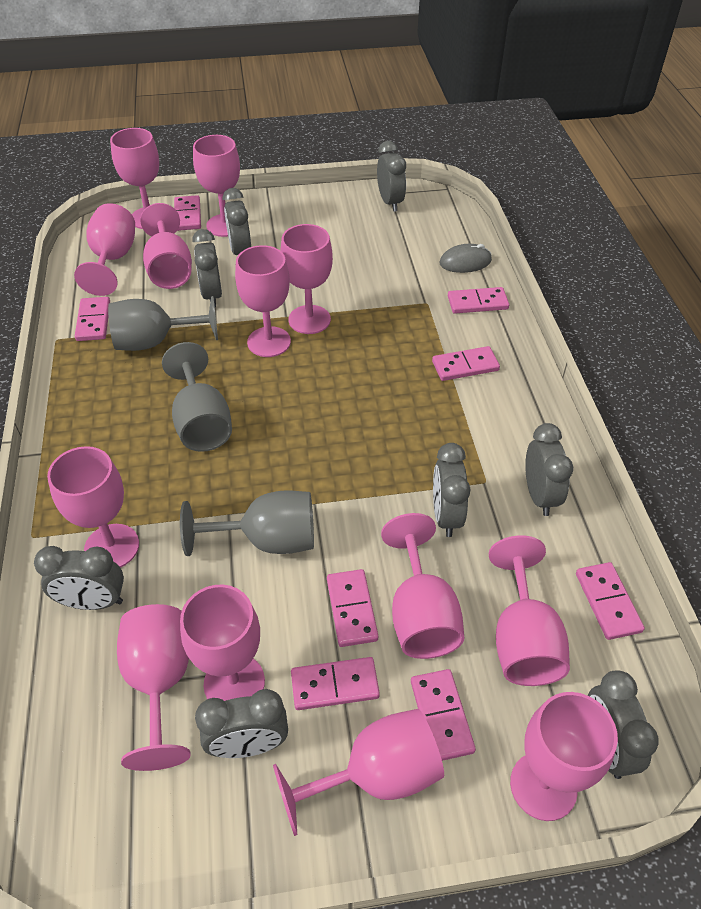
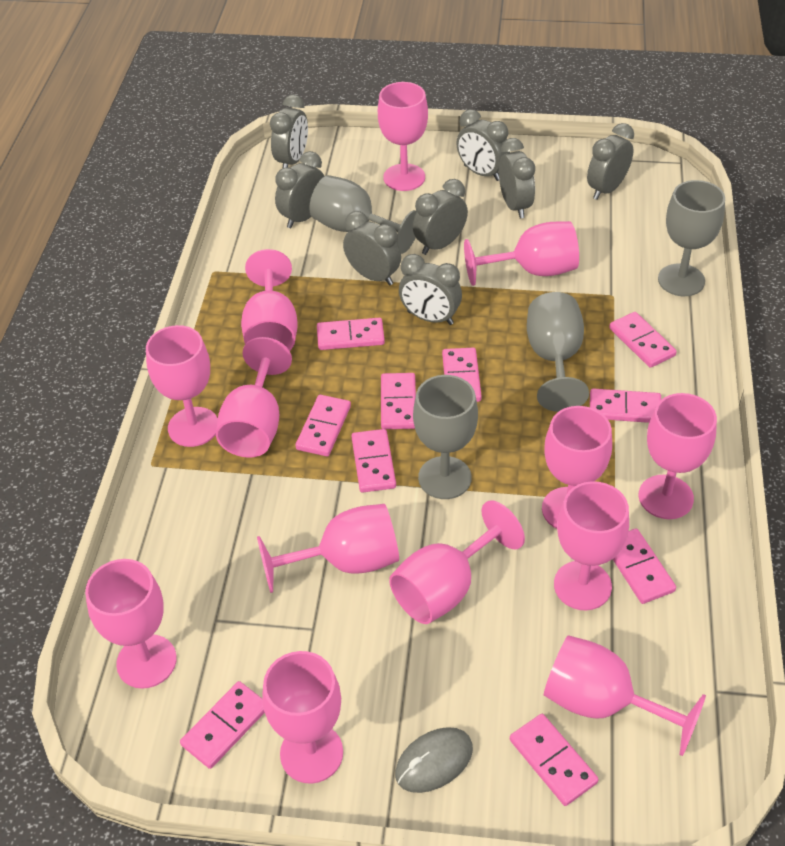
grey goblet: 3 -> 4
pink domino: 8 -> 10

